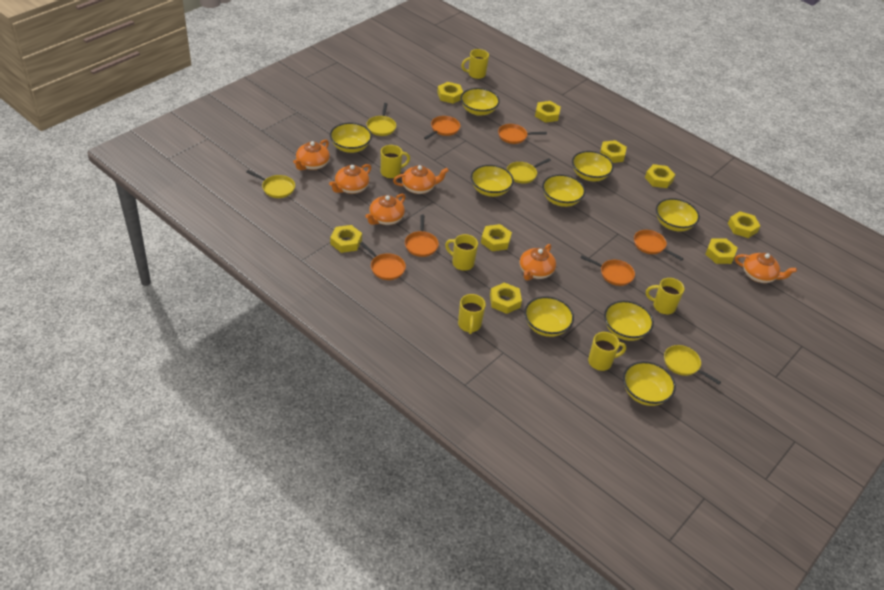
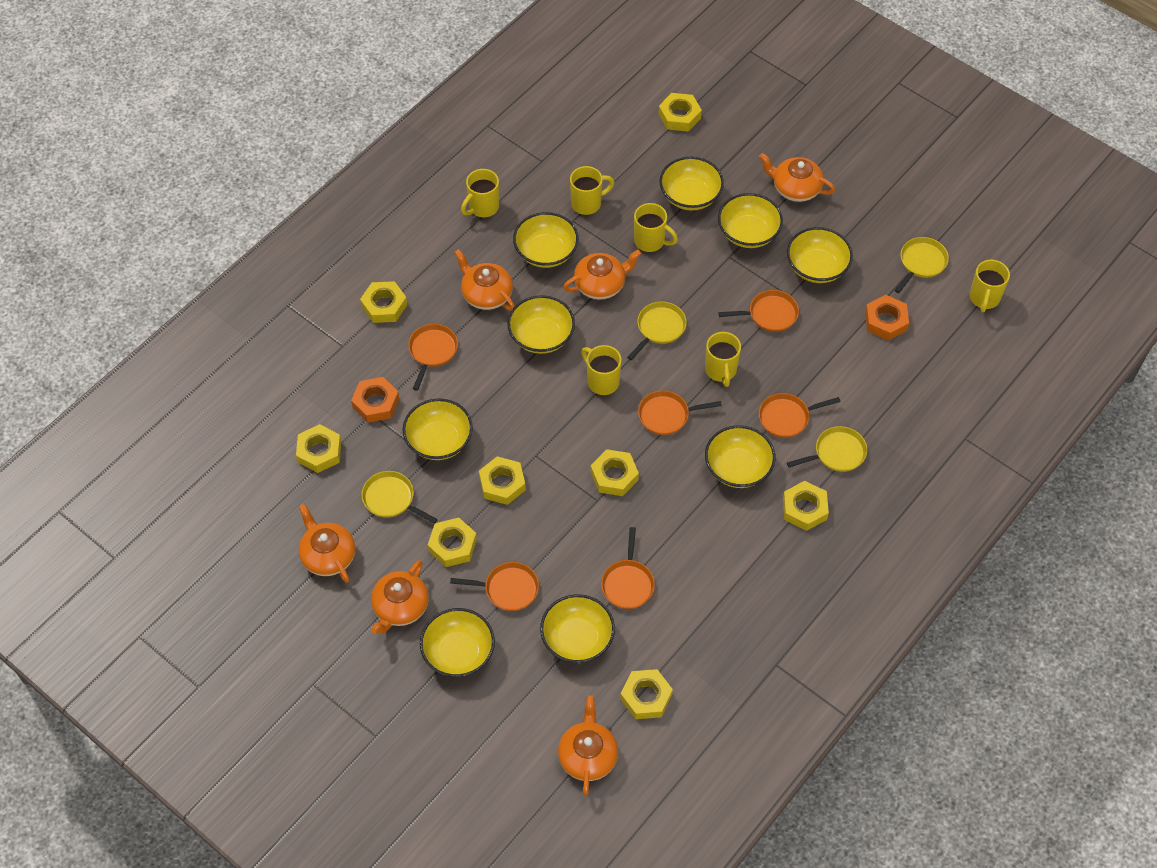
orange nut: 0 -> 2
yellow nut: 9 -> 8

